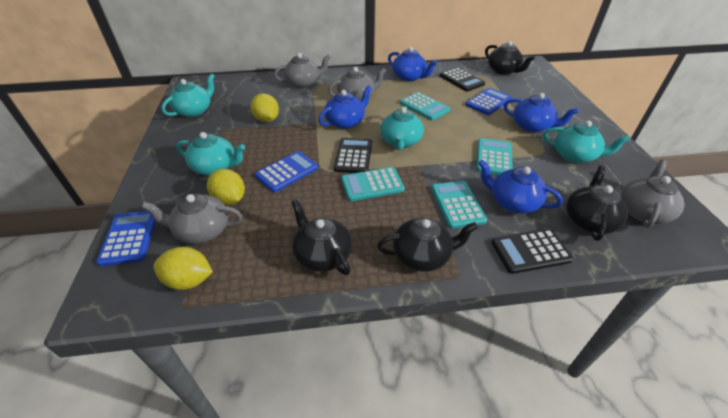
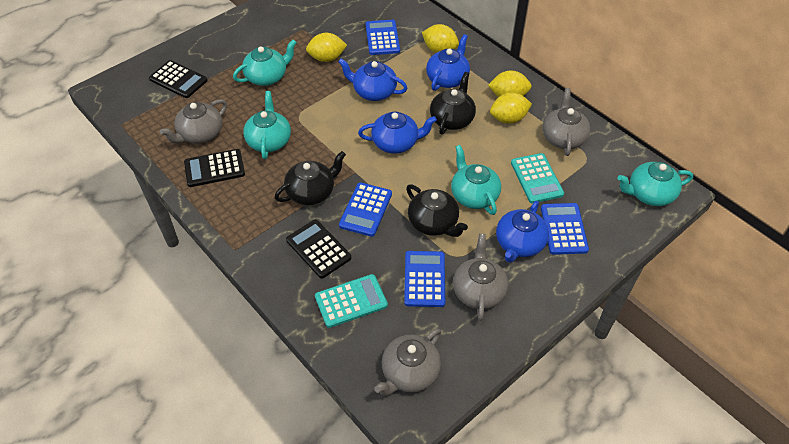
black teapot: 4 -> 3
blue calculator: 3 -> 4
turquoise calculator: 4 -> 2
yellow lemon: 3 -> 4

